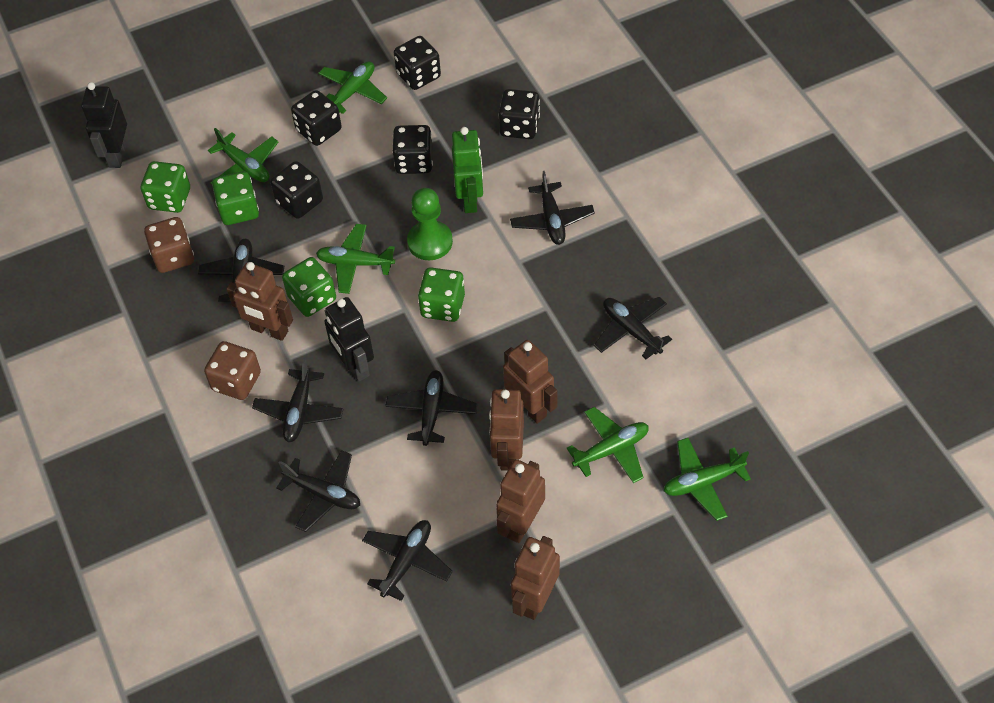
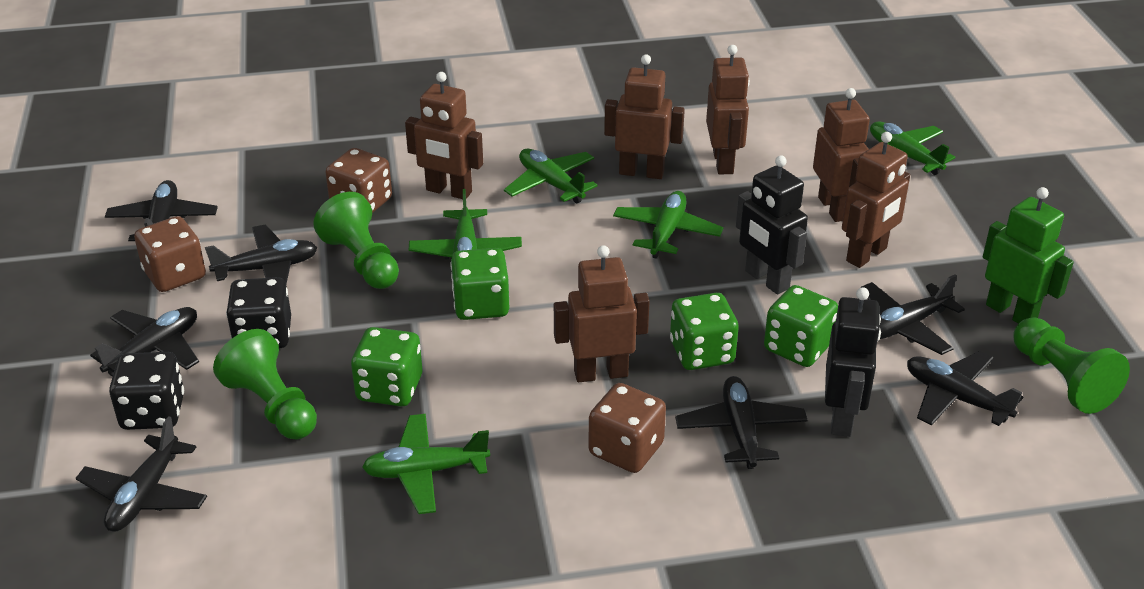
black dice: 5 -> 2
brown dice: 2 -> 3
brown robot: 5 -> 6
green pawn: 1 -> 3

